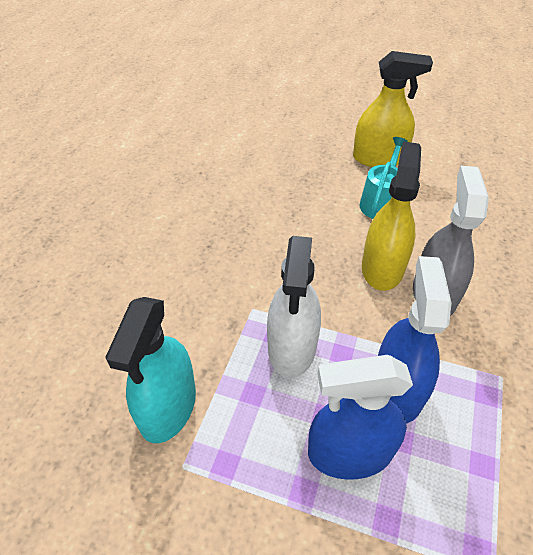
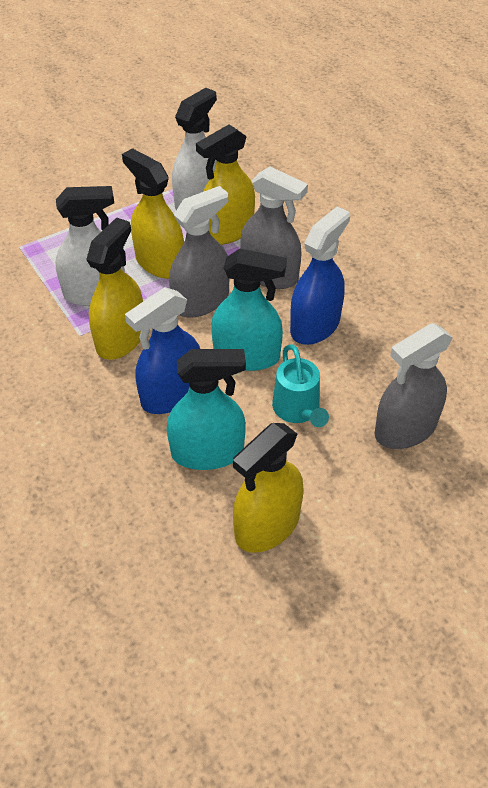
grey spray bottle: 1 -> 3
turquoise spray bottle: 1 -> 2
white spray bottle: 1 -> 2
yellow spray bottle: 2 -> 4

